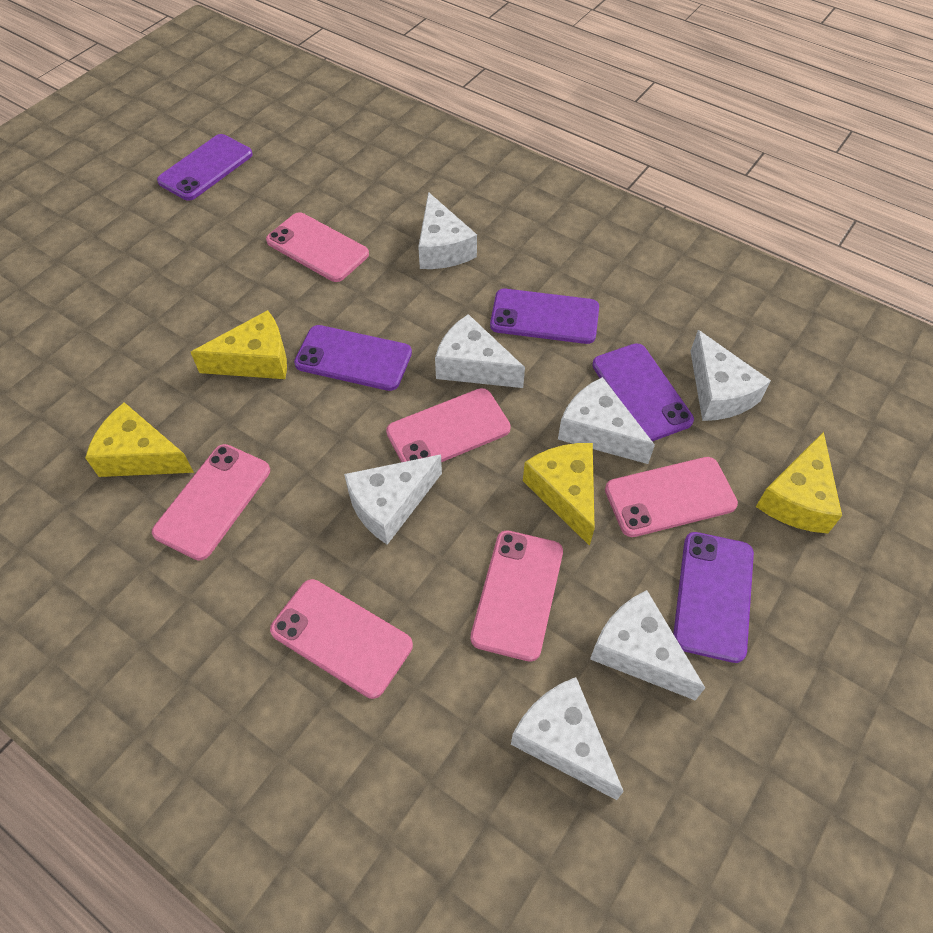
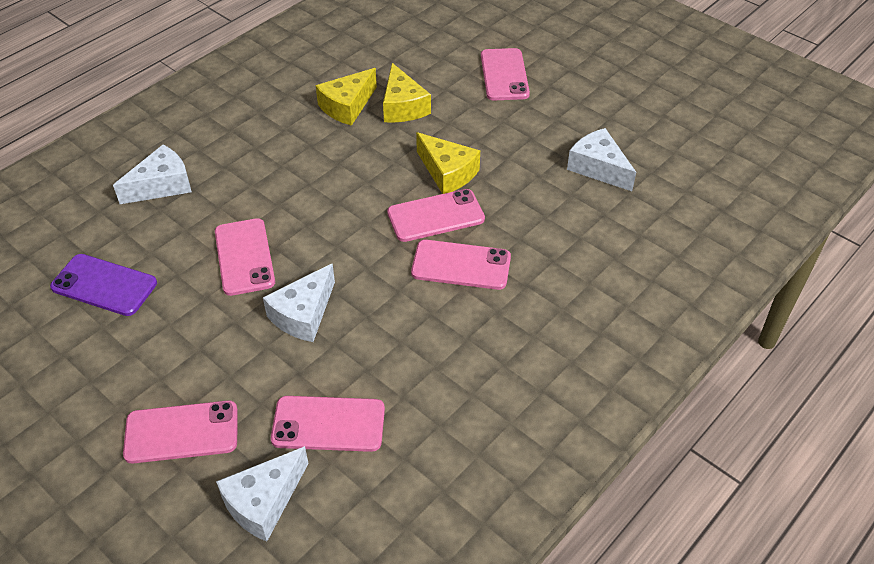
purple phone: 5 -> 1
white cheese: 7 -> 4
yellow cheese: 4 -> 3

